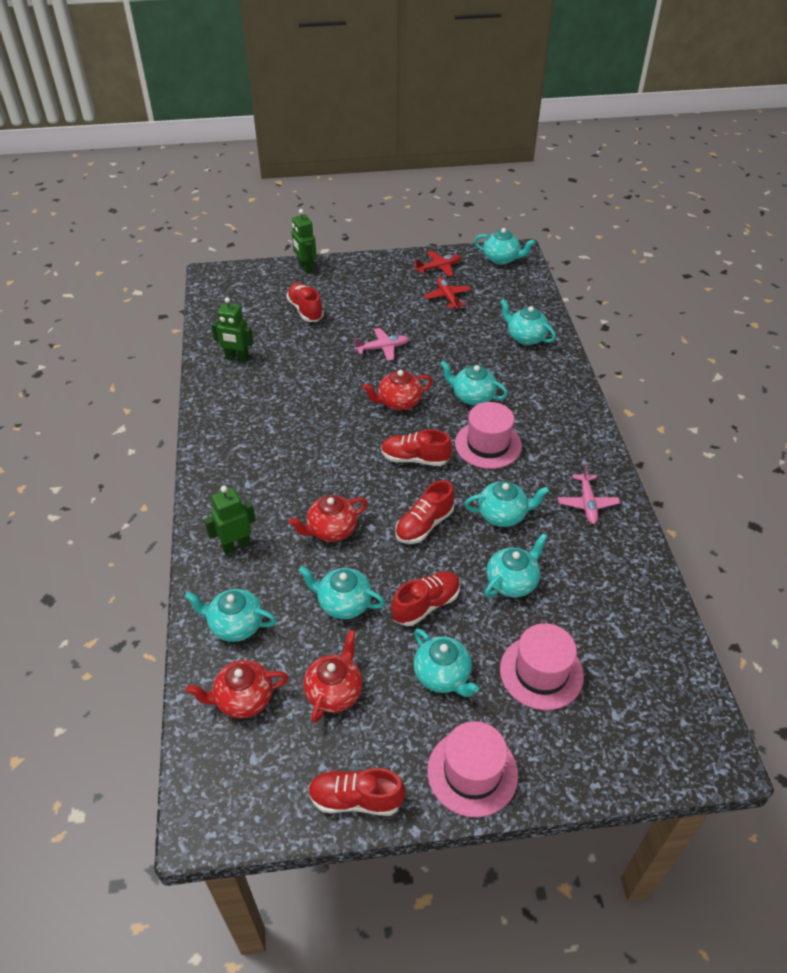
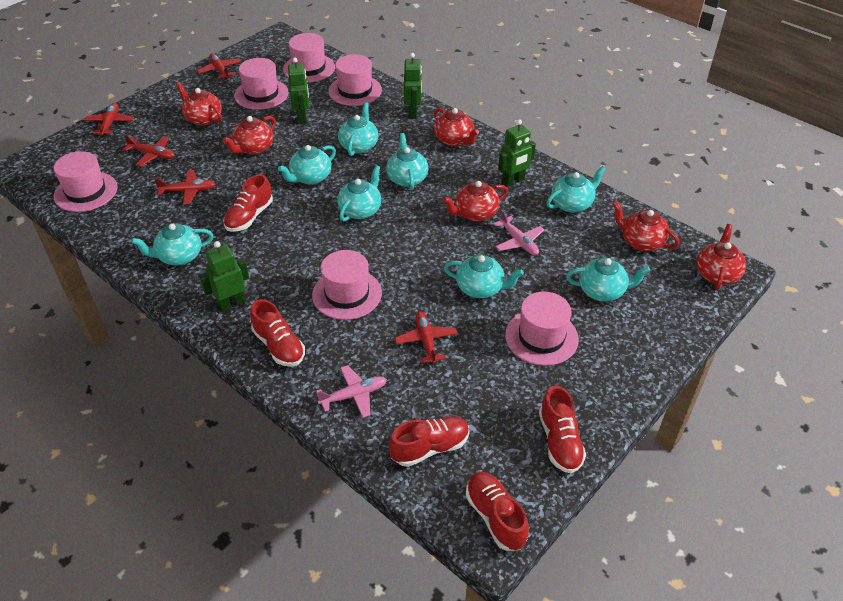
green robot: 3 -> 4
pink hat: 3 -> 6
red plane: 2 -> 5
red teapot: 4 -> 6

